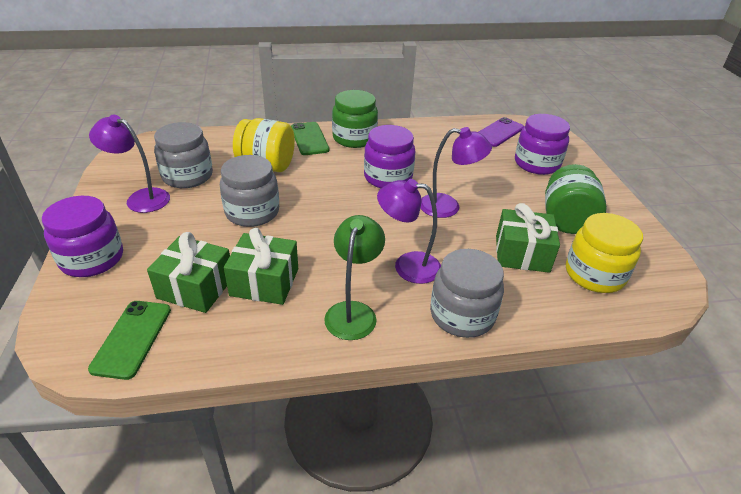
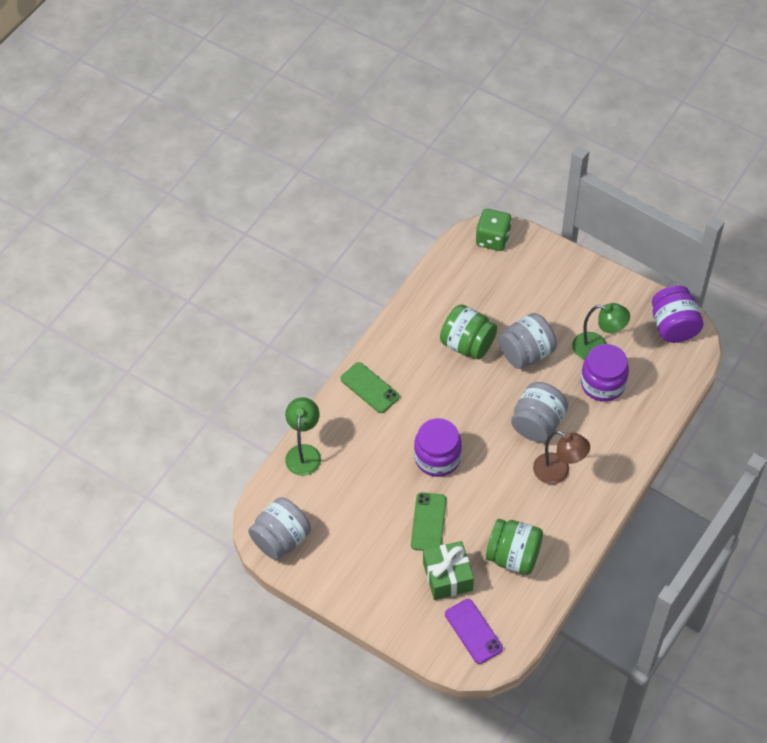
brown lamp: 0 -> 1
green dice: 0 -> 1
green gift: 3 -> 1
green lamp: 1 -> 2
purple lamp: 3 -> 0
yellow jar: 2 -> 0

